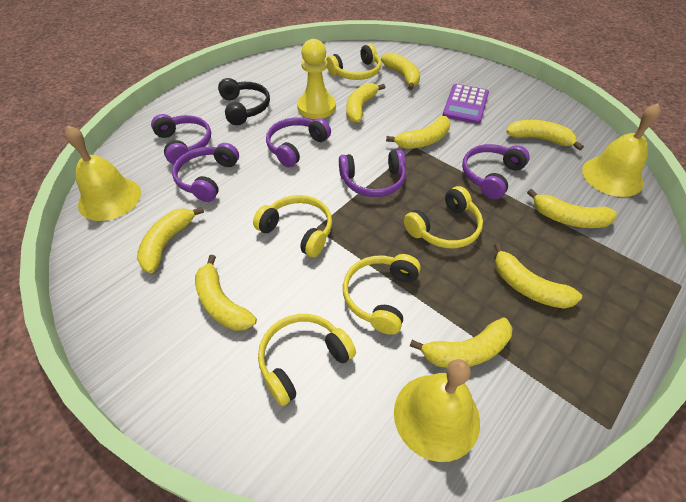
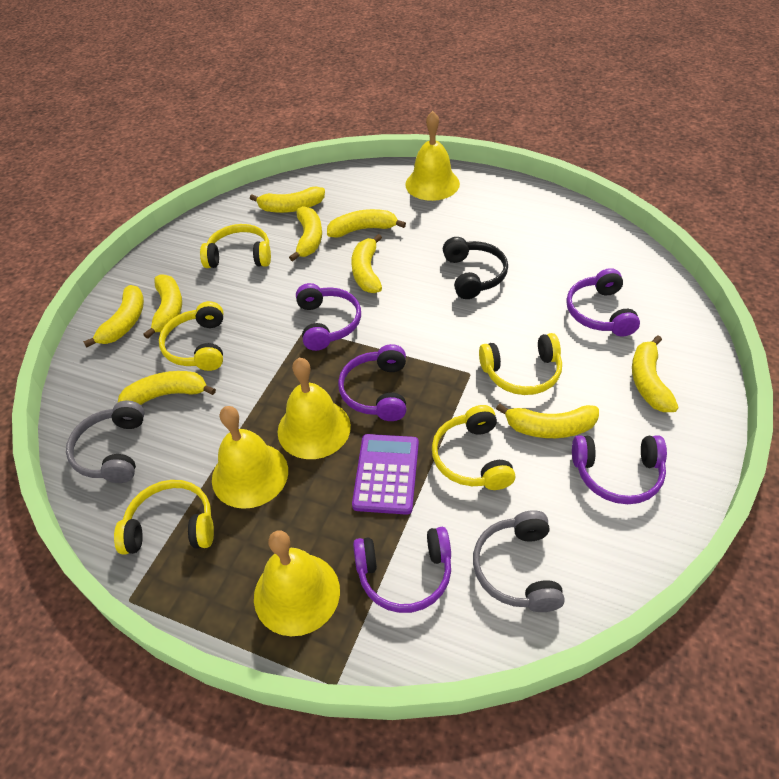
grey headphones: 0 -> 2
yellow bell: 3 -> 4
yellow pawn: 1 -> 0

